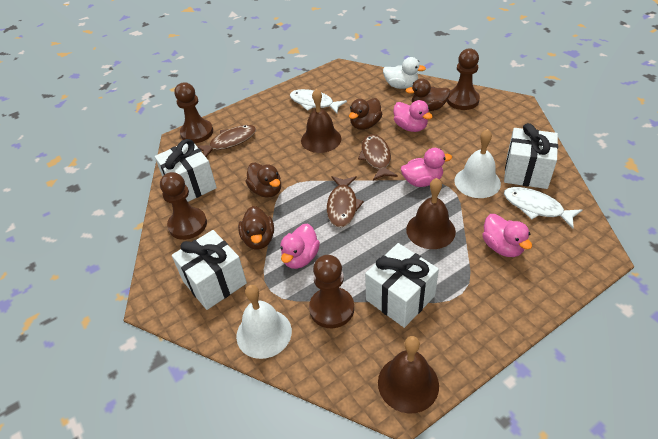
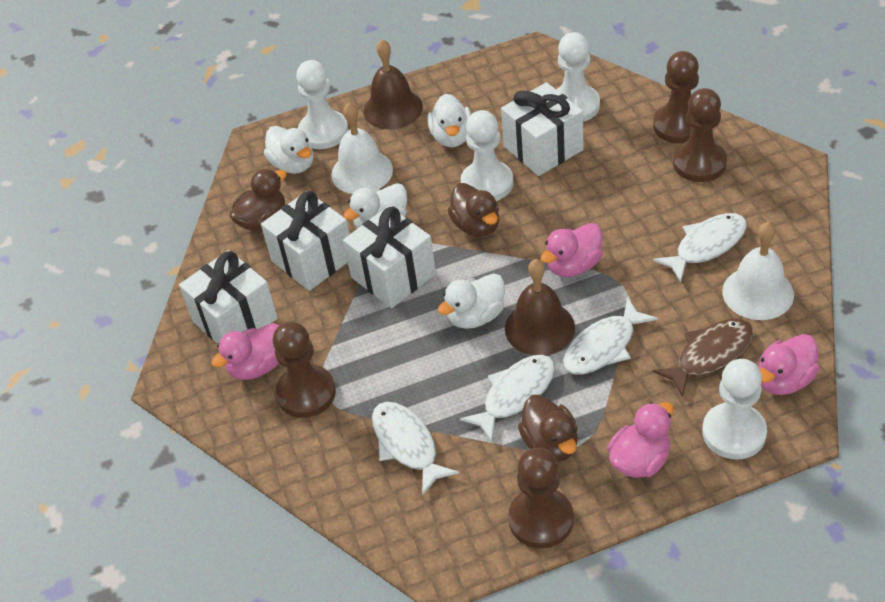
brown bell: 3 -> 2
brown duck: 4 -> 3
brown fish: 3 -> 1
white duck: 1 -> 4
white fish: 2 -> 4
white pawn: 0 -> 4

